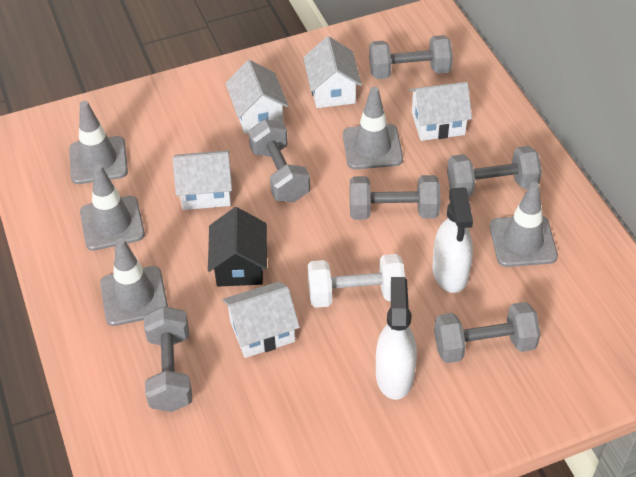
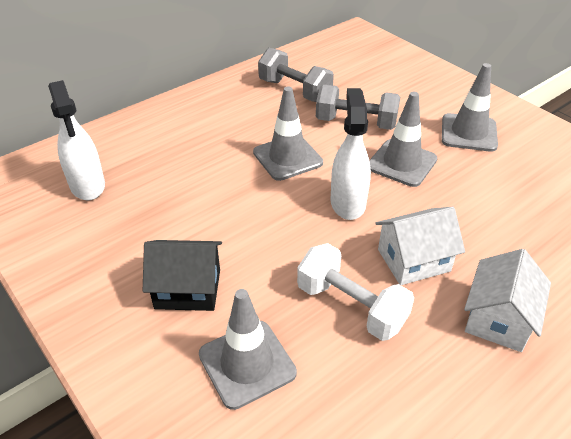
grey dumbbell: 6 -> 2
grey traffic cone: 5 -> 4
white house: 5 -> 2

